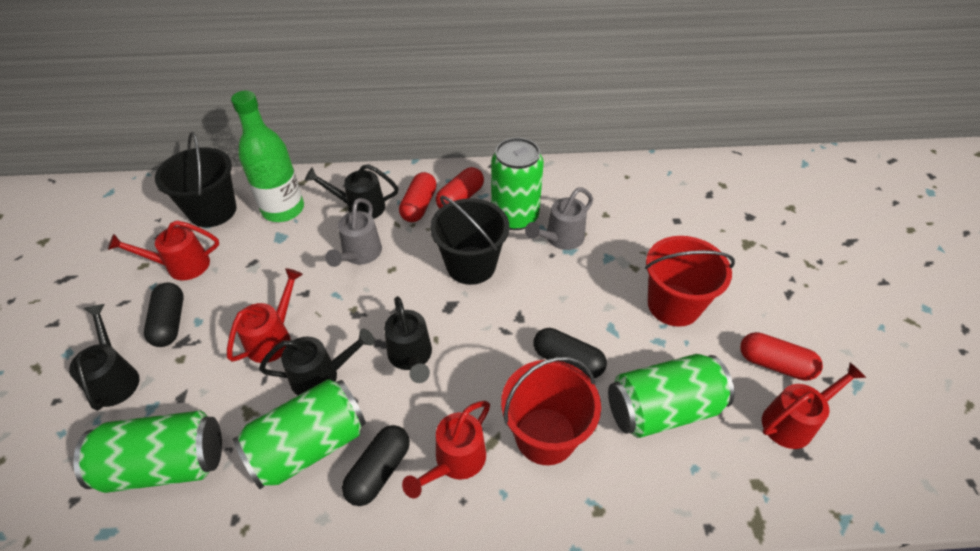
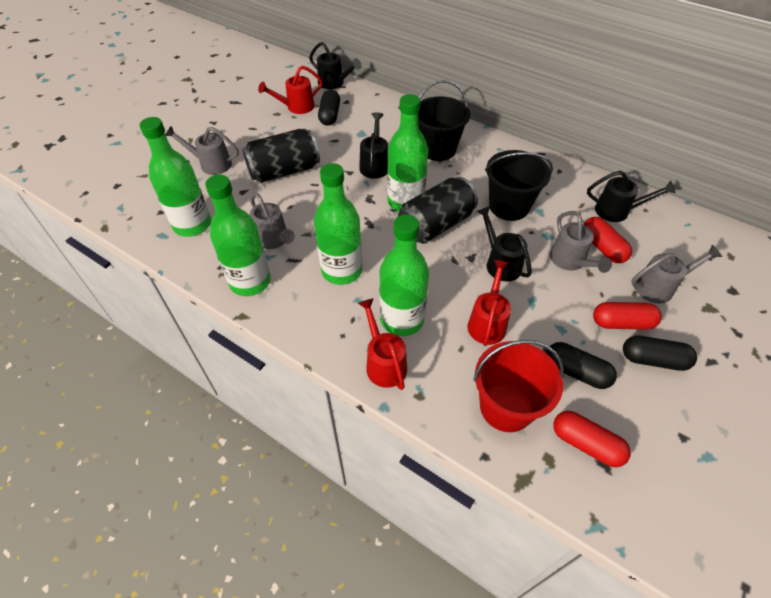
black can: 0 -> 2
green bottle: 1 -> 5
green can: 4 -> 0
grey watering can: 2 -> 4
red bucket: 2 -> 1
red watering can: 4 -> 3

